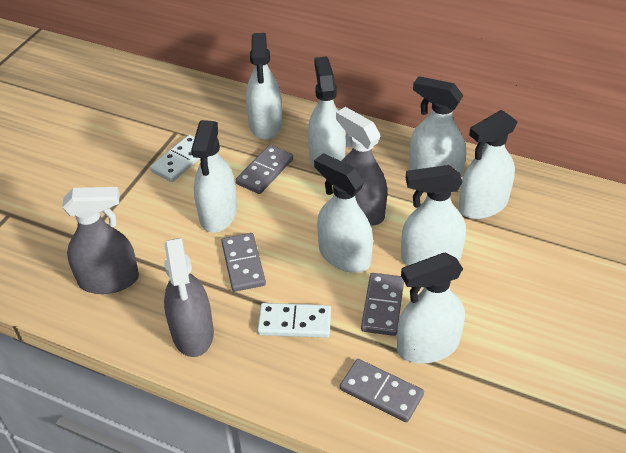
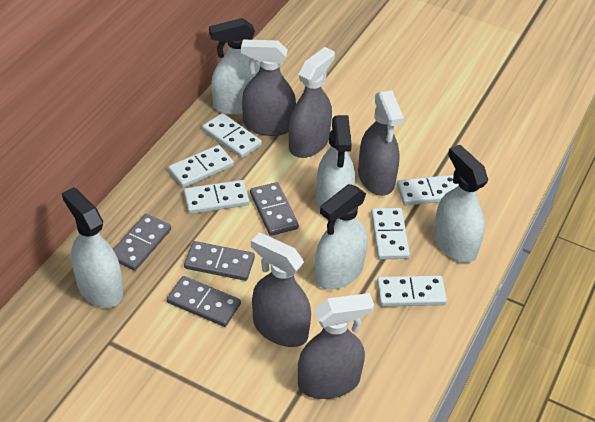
grey spray bottle: 3 -> 5
white domino: 2 -> 6
white spray bottle: 8 -> 5

